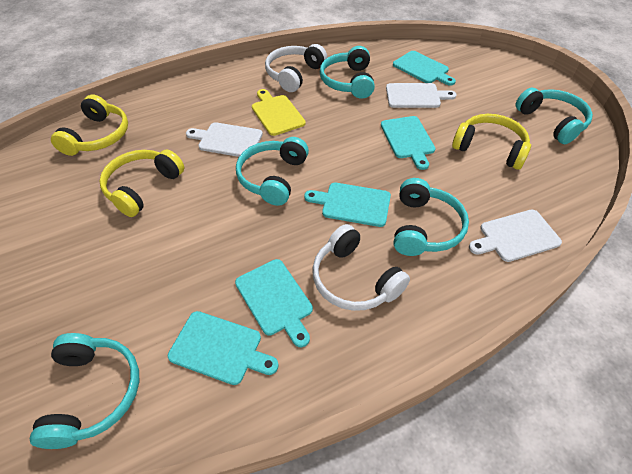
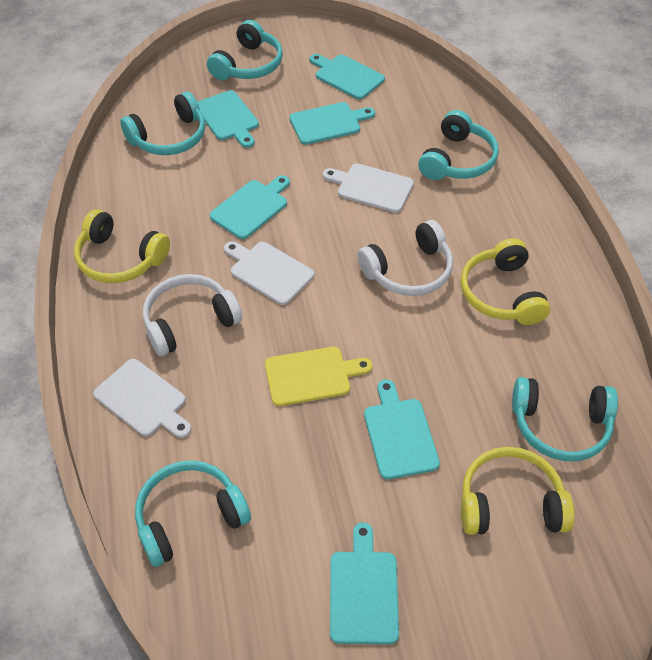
turquoise cutting board: 5 -> 6

